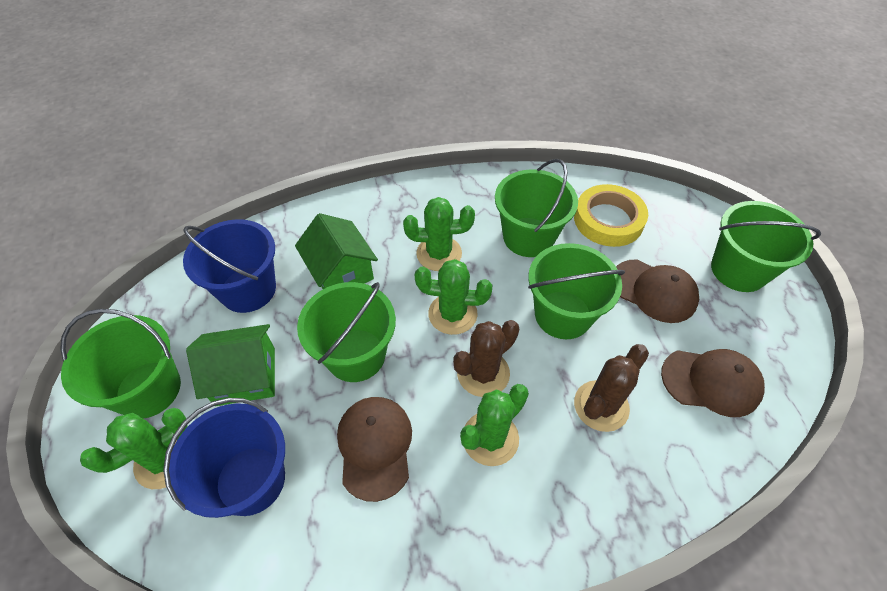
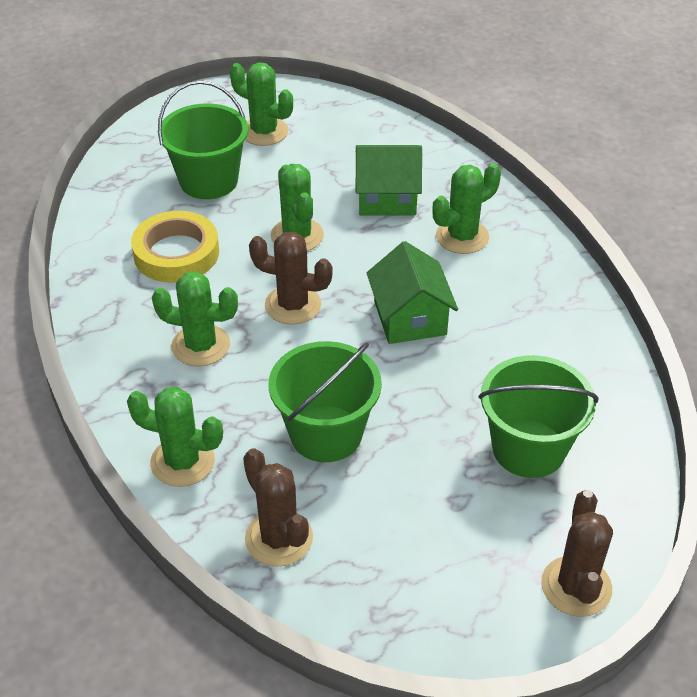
blue bucket: 2 -> 0
brown cactus: 2 -> 3
brown cap: 3 -> 0
green bucket: 5 -> 3
green cactus: 4 -> 5

